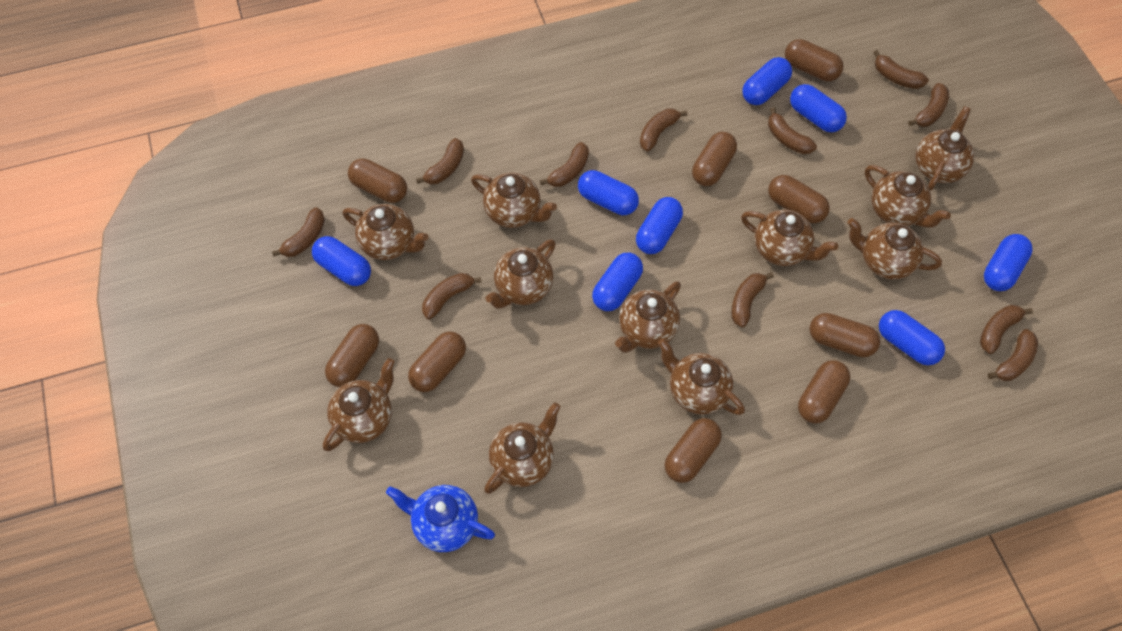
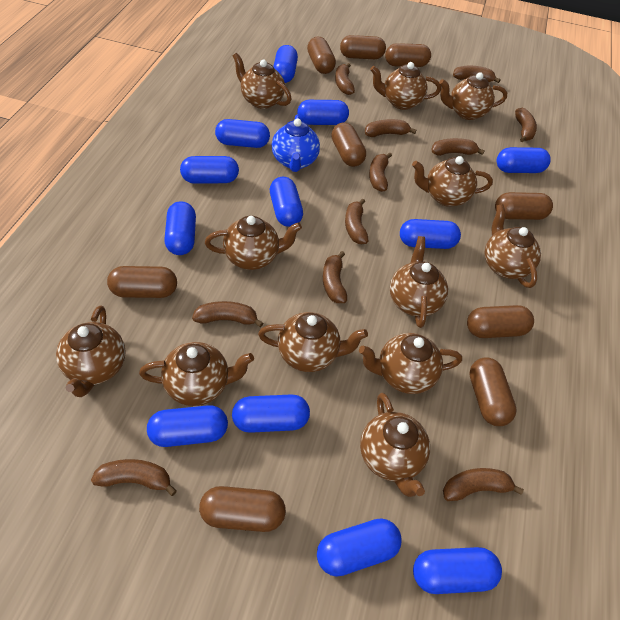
blue capsule: 8 -> 12
brown teapot: 11 -> 12

